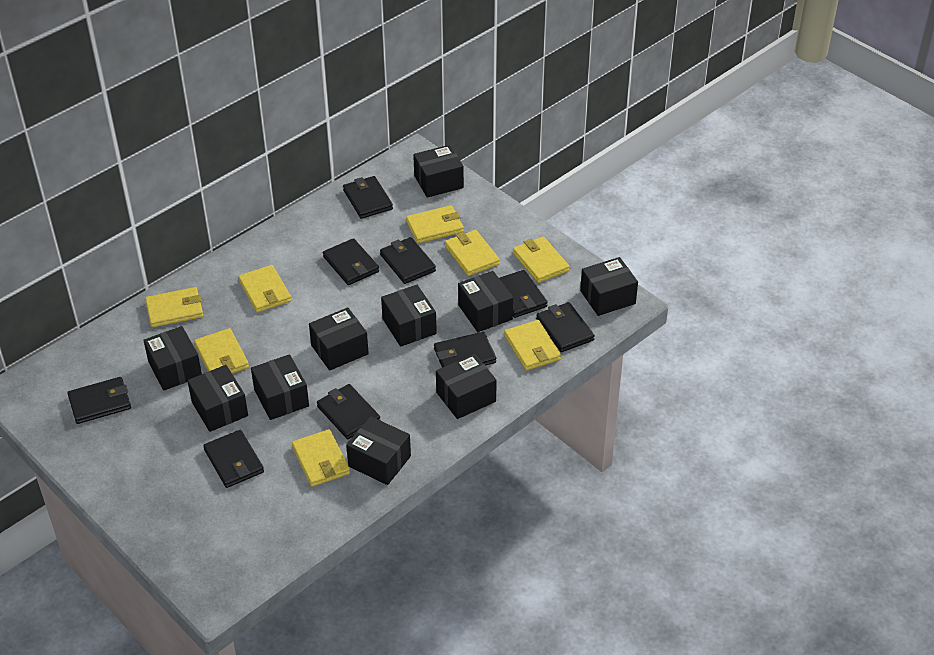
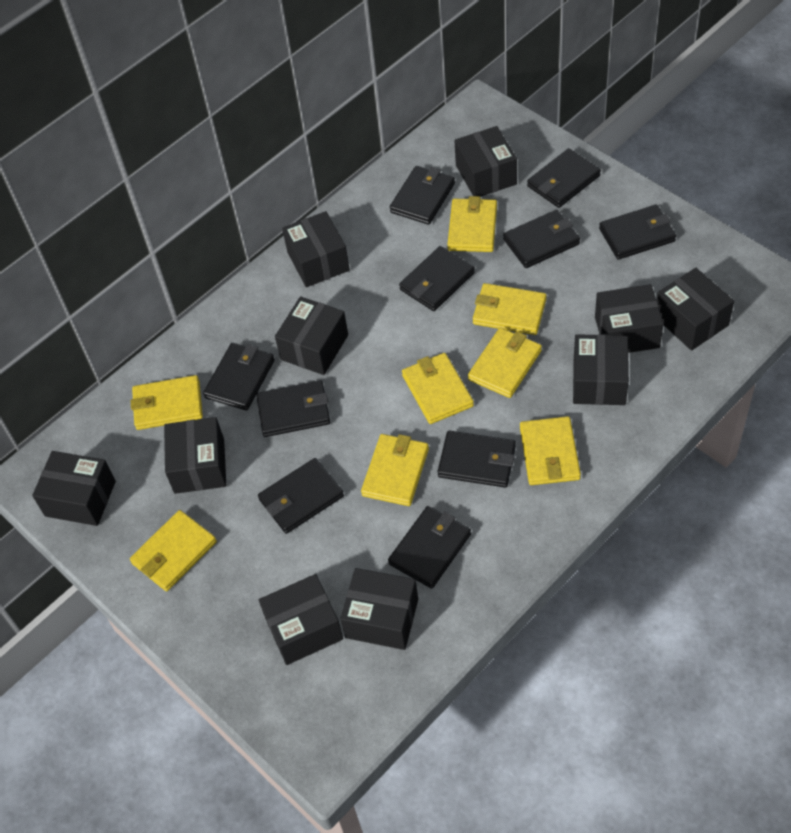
black wallet: 9 -> 10

